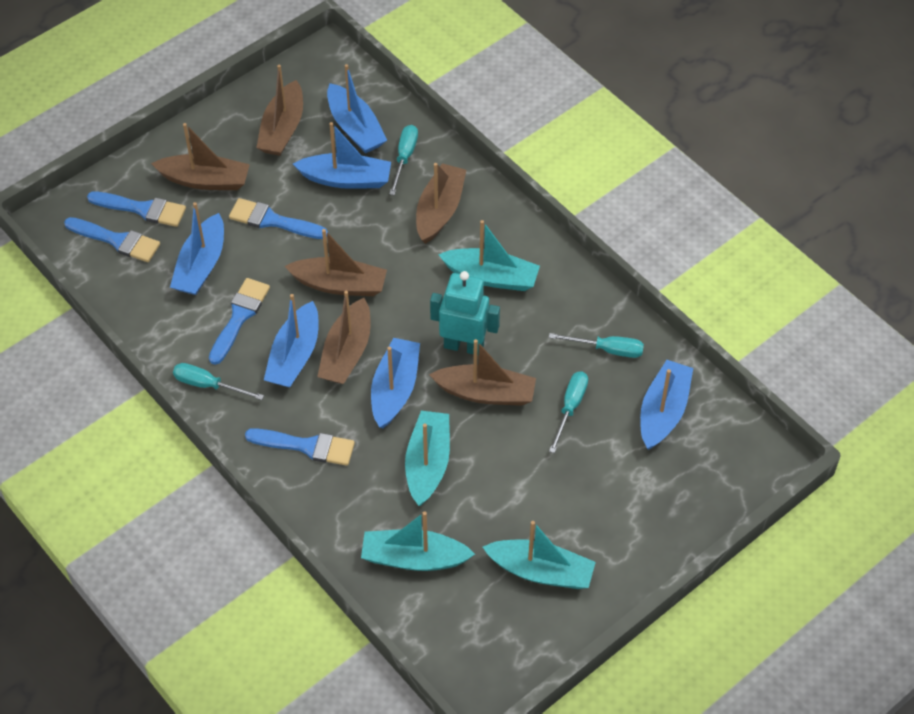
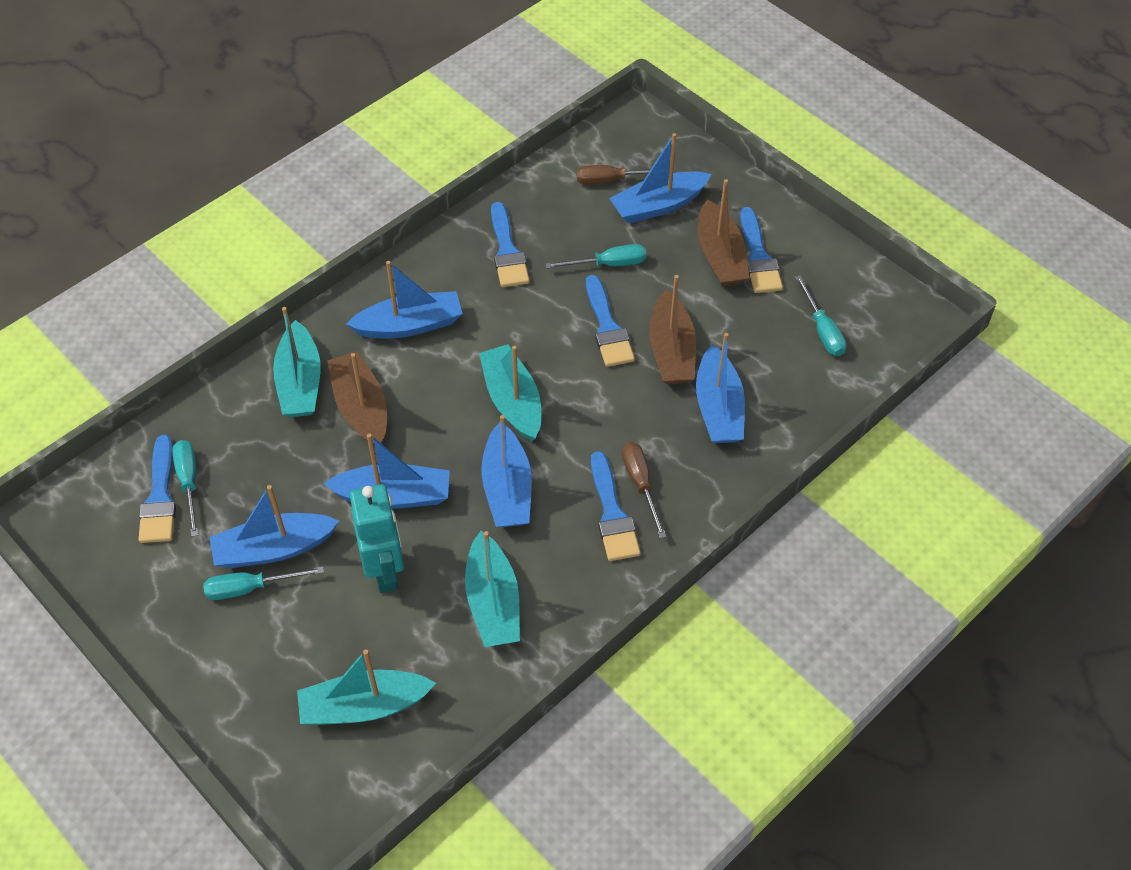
brown boat: 6 -> 3
brown screwdriver: 0 -> 2

